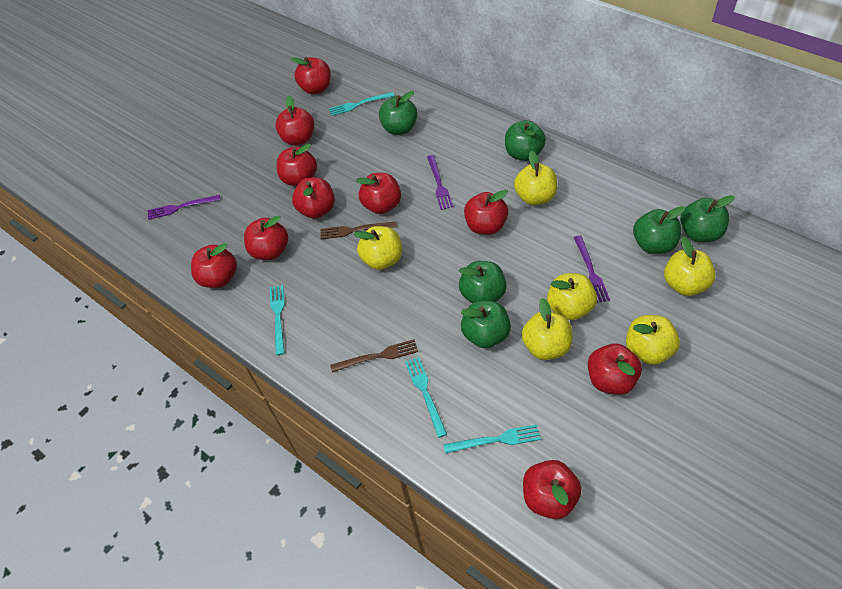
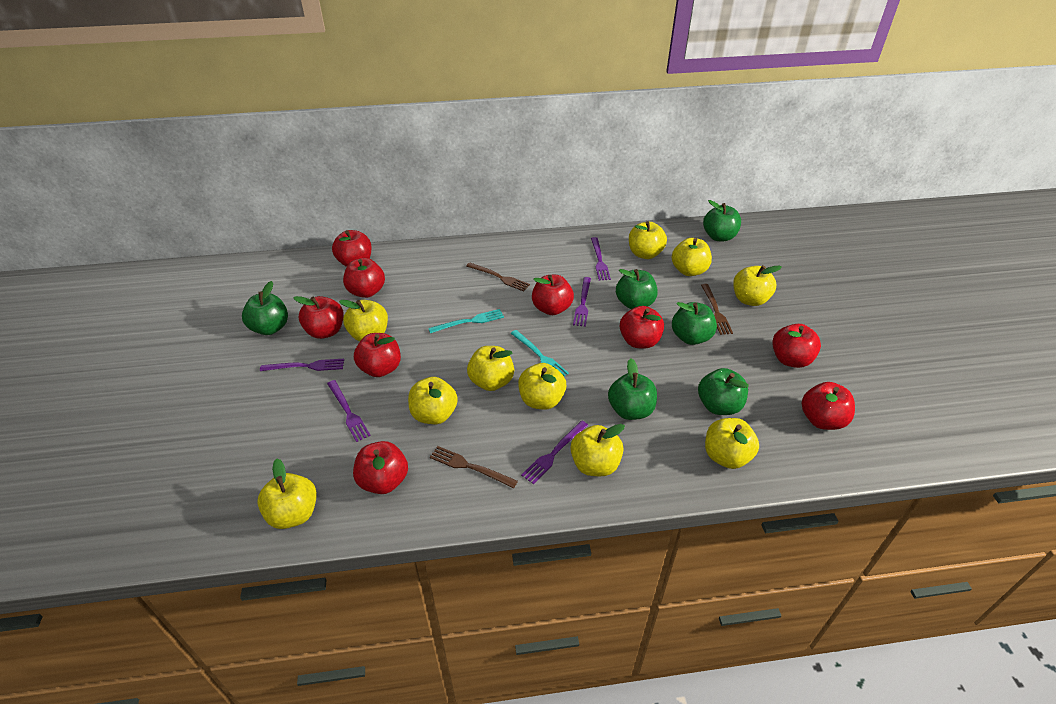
brown fork: 2 -> 3
purple fork: 3 -> 5
red apple: 10 -> 9
turquoise fork: 4 -> 2
yellow apple: 6 -> 10

